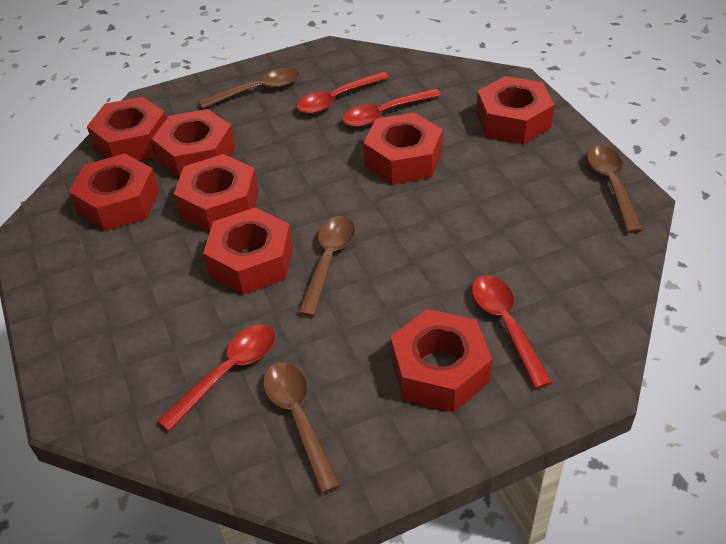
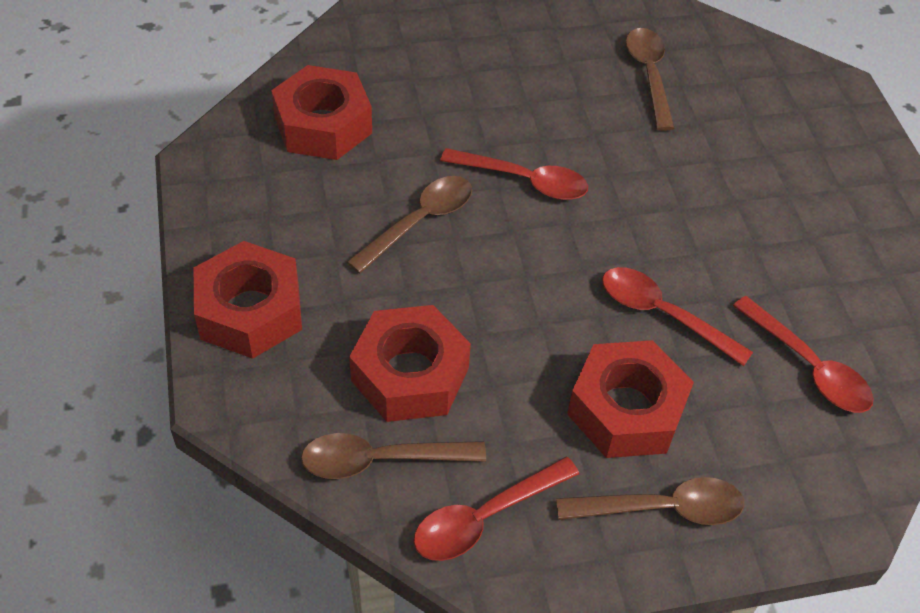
red nut: 8 -> 4

